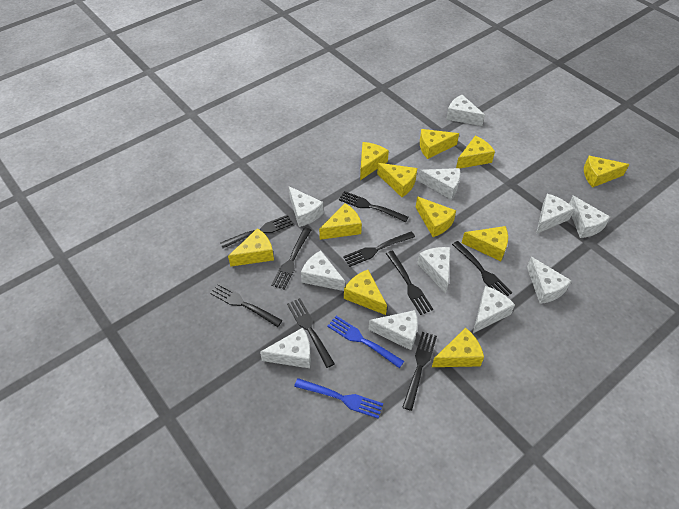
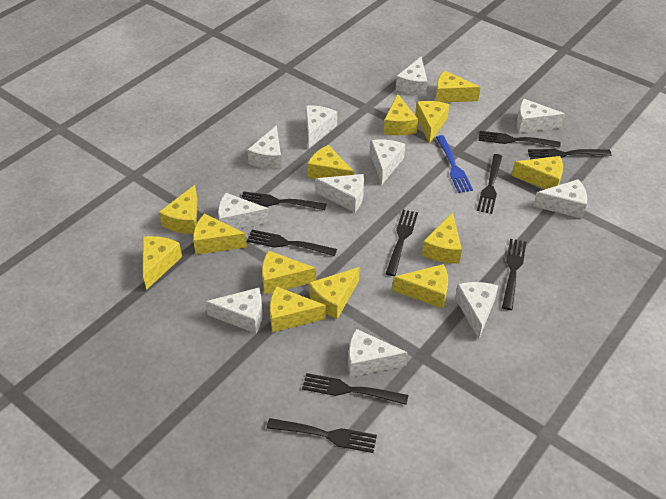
blue fork: 2 -> 1
yellow cheese: 11 -> 13

